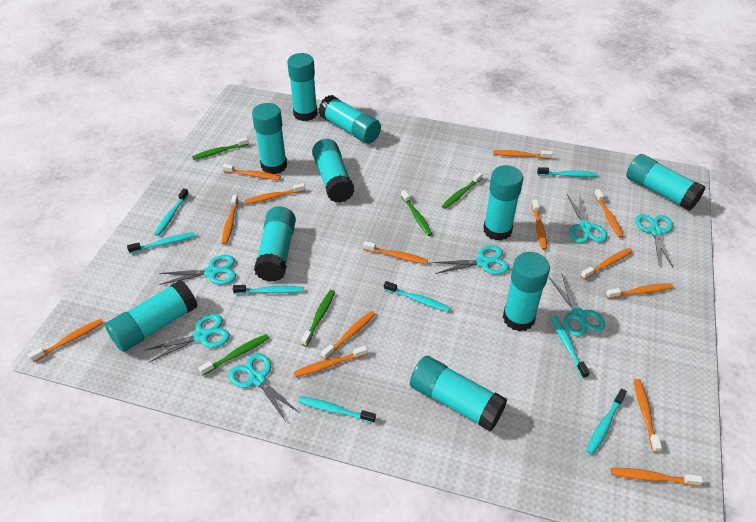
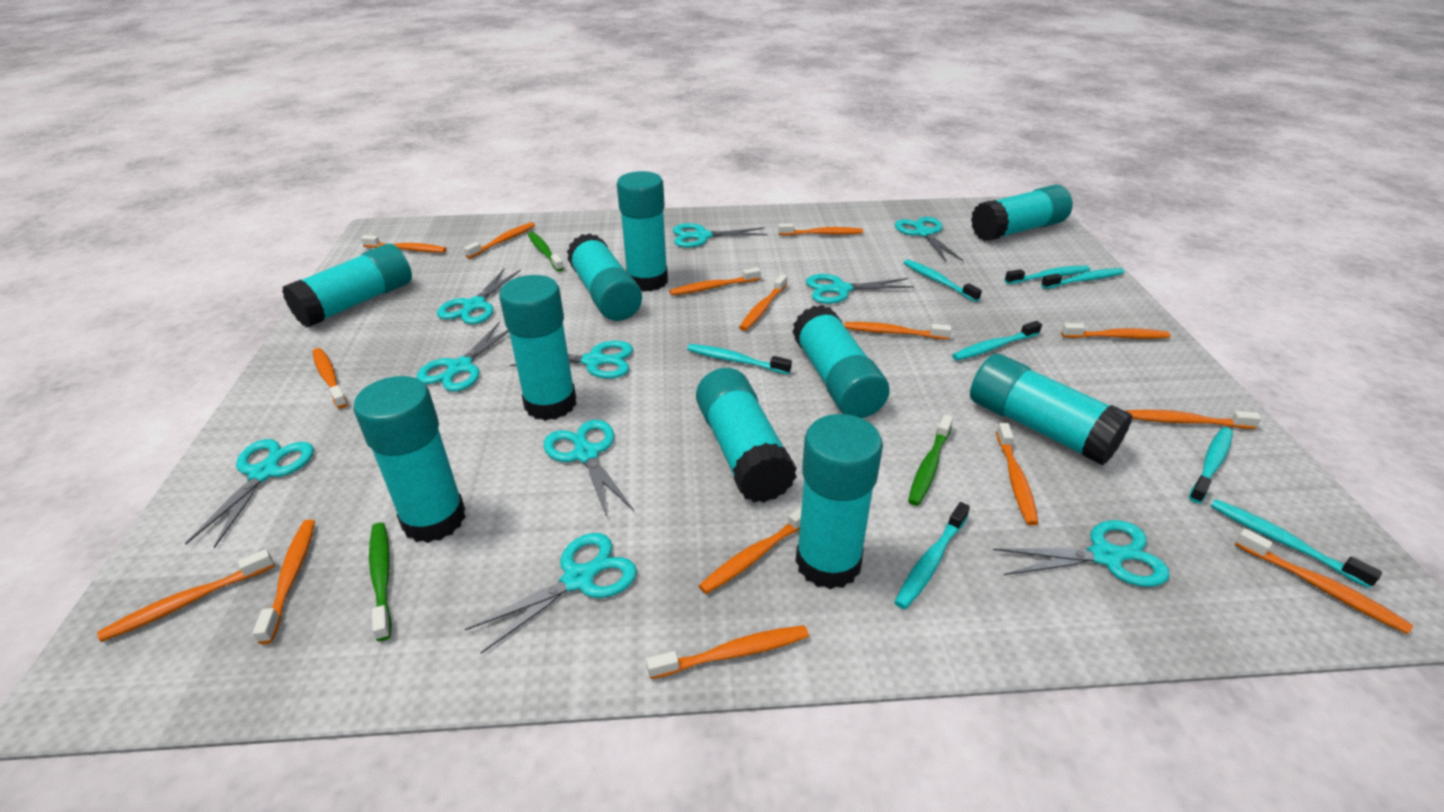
green toothbrush: 5 -> 3
orange toothbrush: 14 -> 15
turquoise scissors: 7 -> 10

